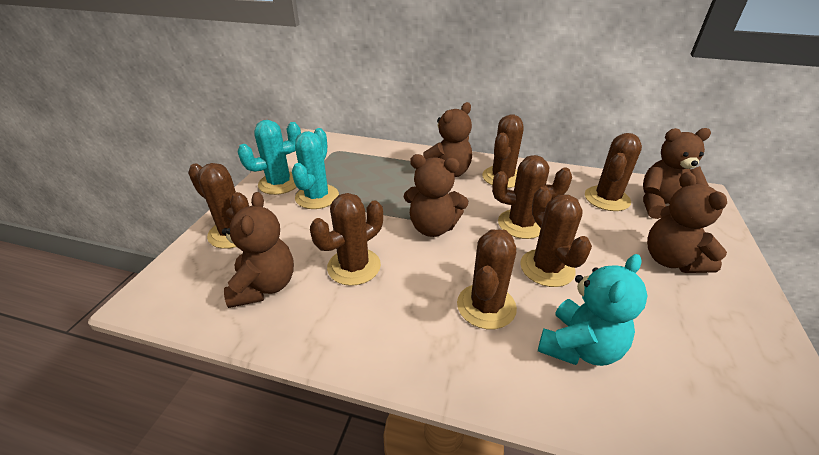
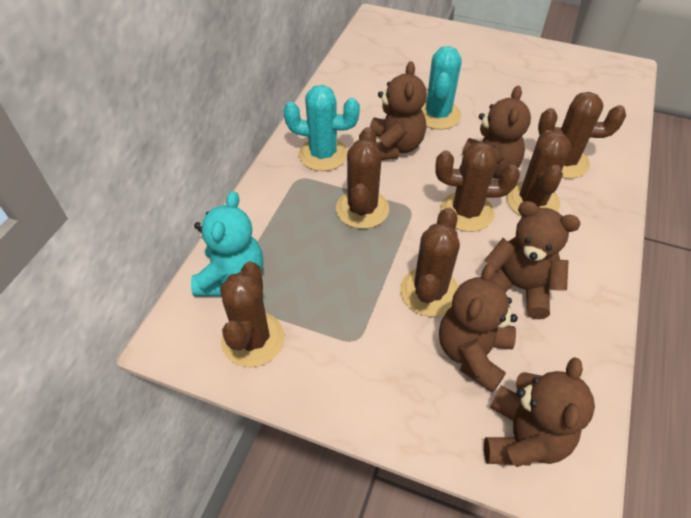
brown cactus: 7 -> 6

